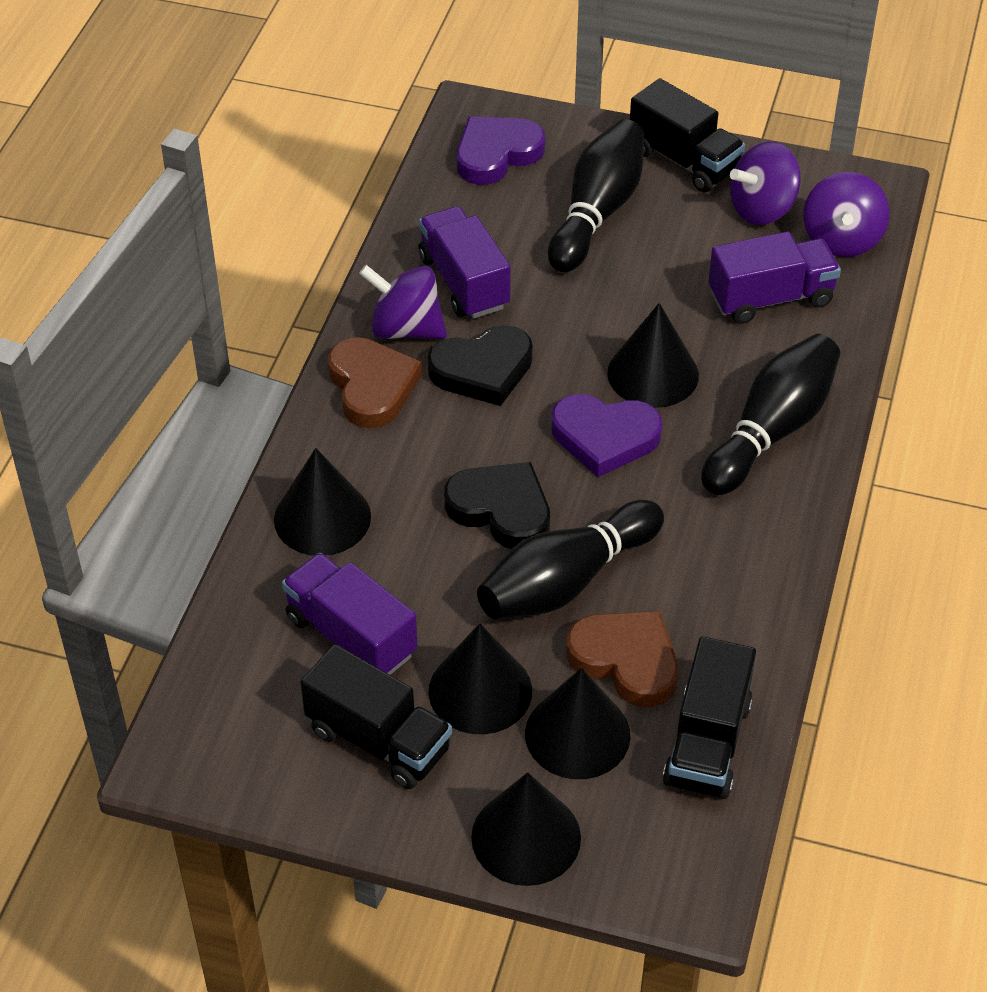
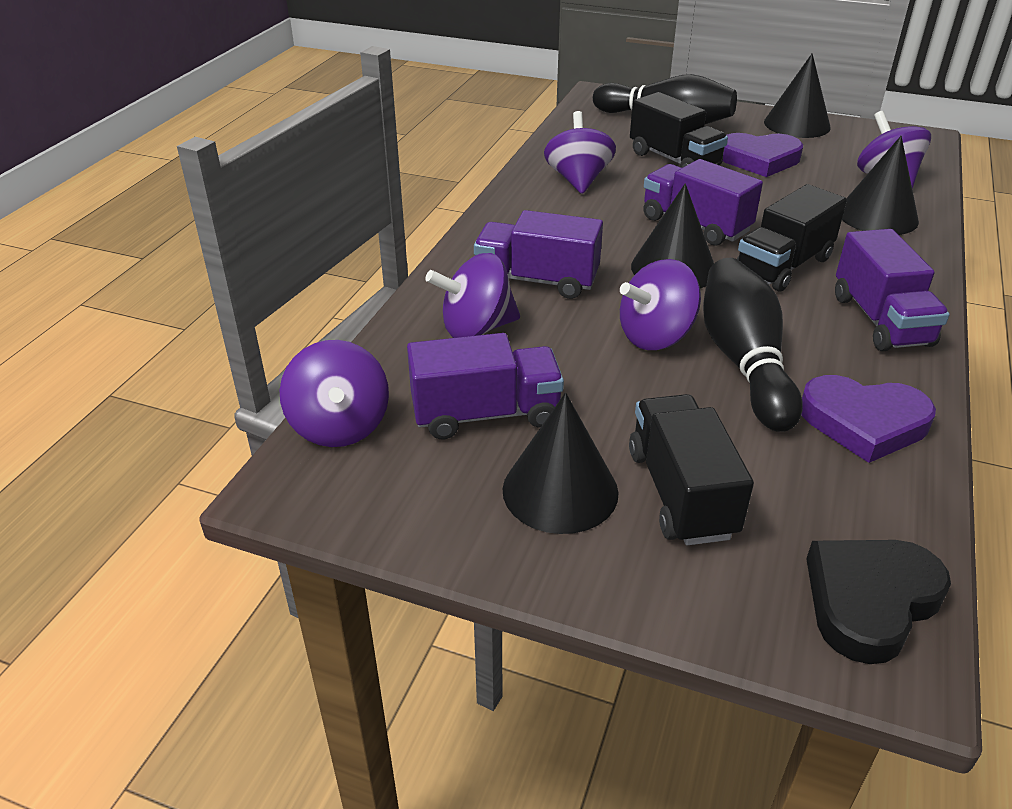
black bowling pin: 3 -> 2
black cone: 5 -> 4
black heart: 2 -> 1
brown heart: 2 -> 0
purple spinning top: 3 -> 5
purple truck: 3 -> 4

